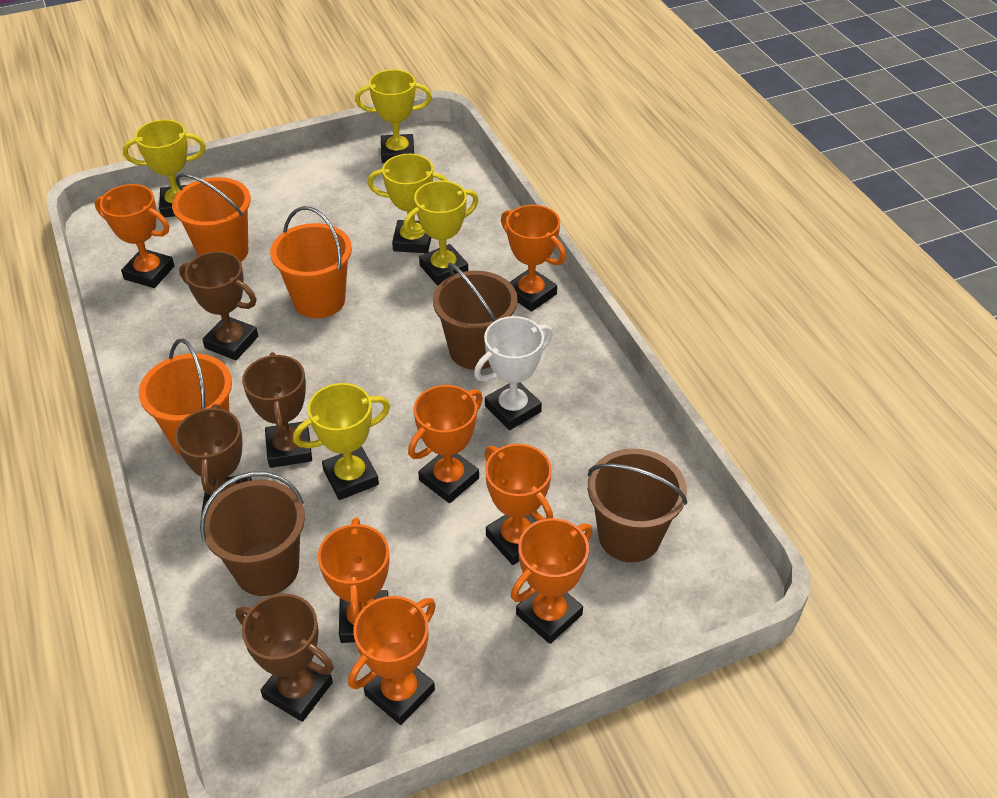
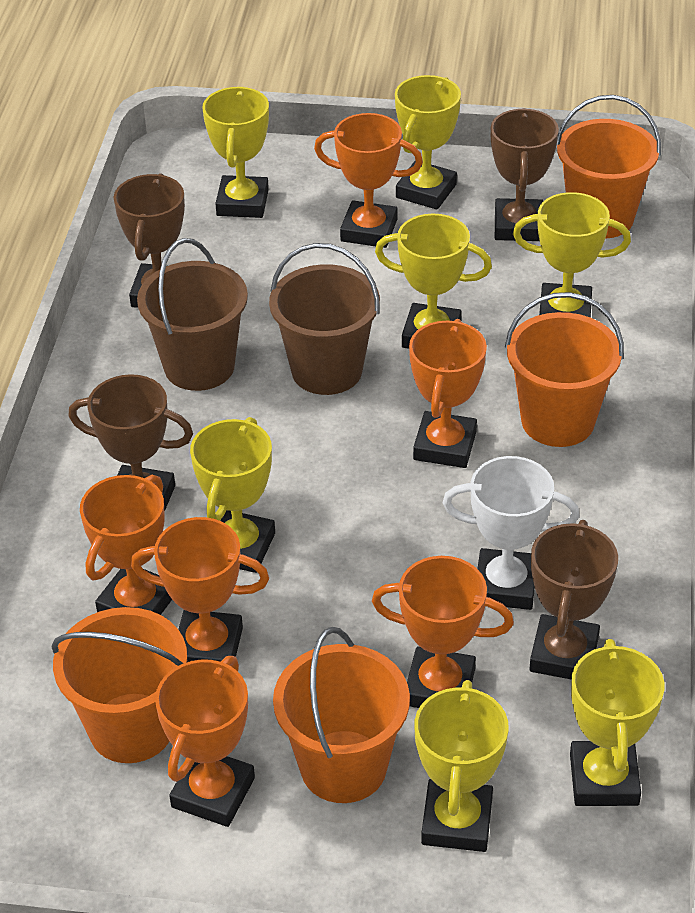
brown bucket: 3 -> 2
orange bucket: 3 -> 4
orange trophy: 7 -> 6
yellow trophy: 5 -> 7

